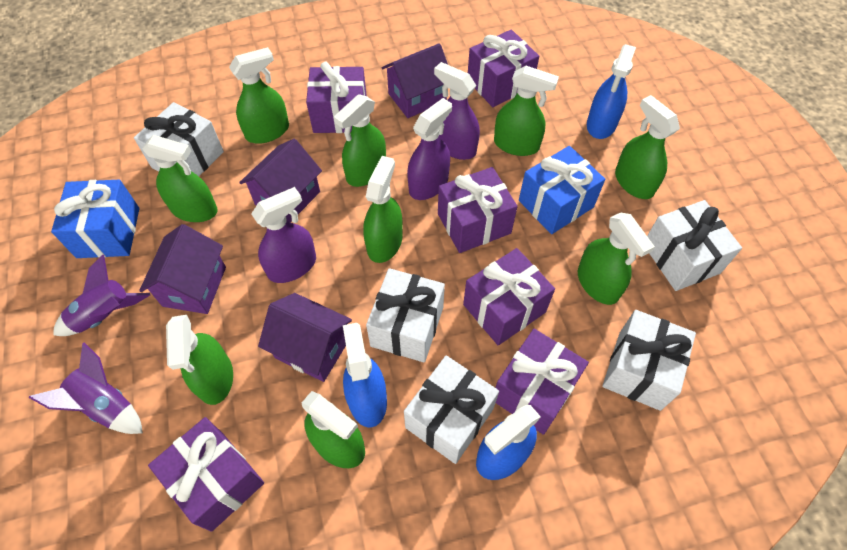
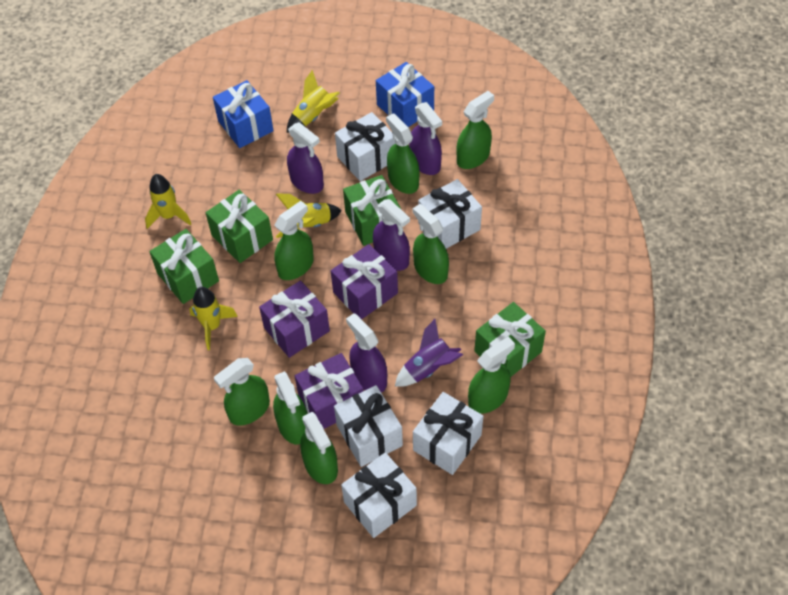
blue spray bottle: 3 -> 0
green gift: 0 -> 4
green spray bottle: 9 -> 8
purple gift: 6 -> 3
purple house: 4 -> 0
purple rocket: 2 -> 1
purple spray bottle: 3 -> 4
yellow rocket: 0 -> 4

